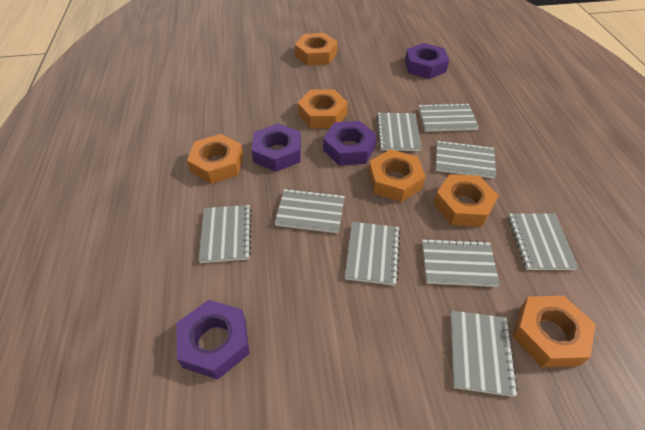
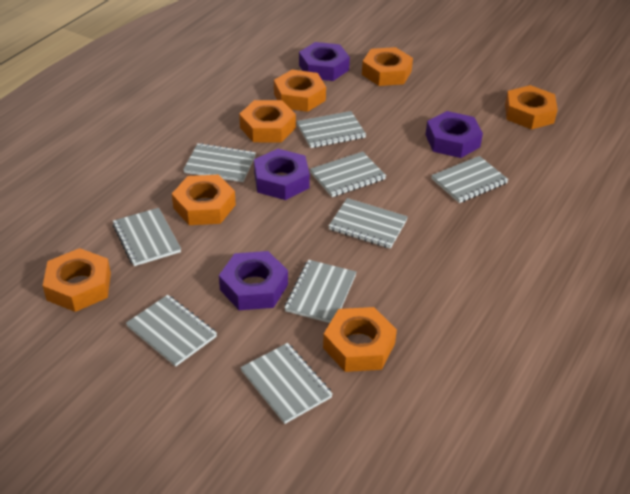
orange nut: 6 -> 7

